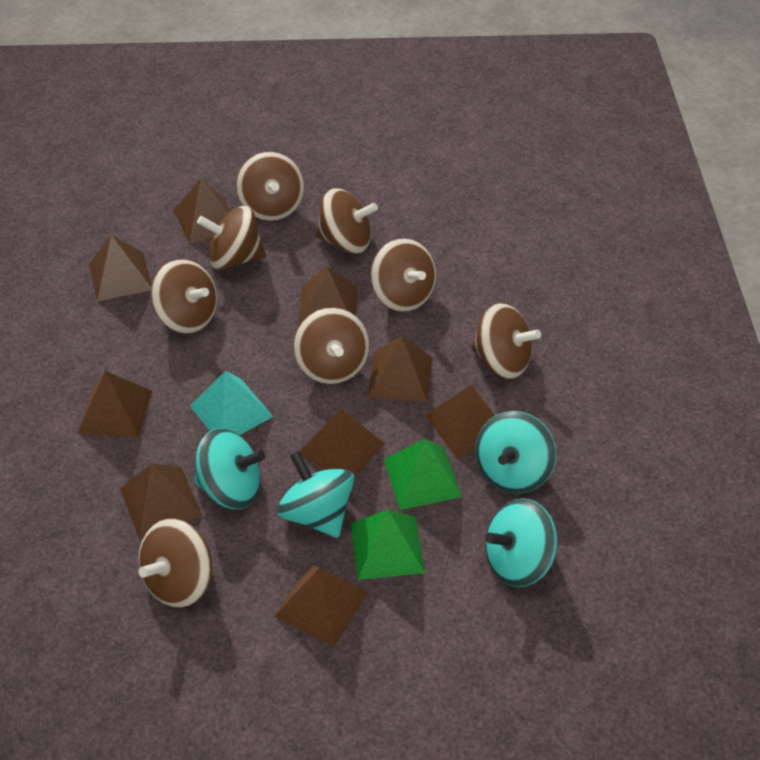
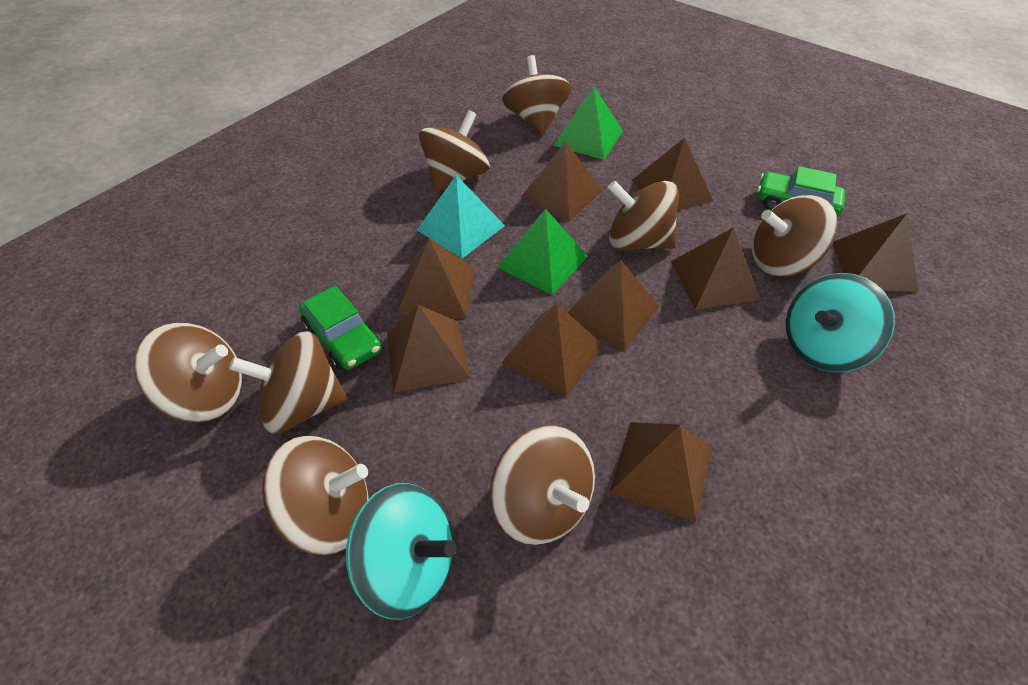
green car: 0 -> 2
turquoise spinning top: 4 -> 2

